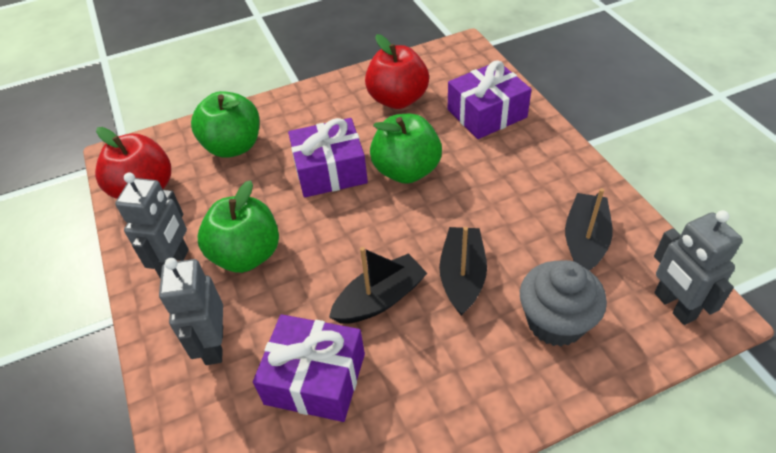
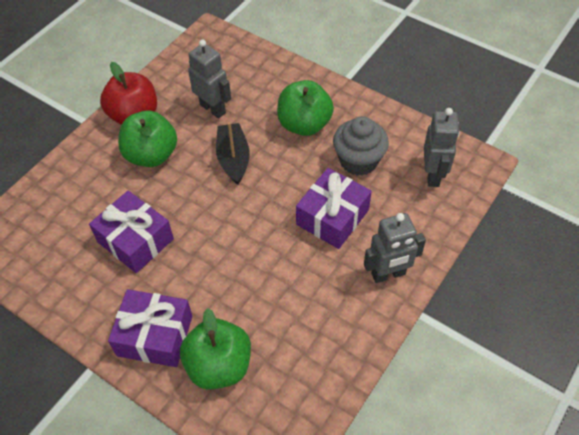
black boat: 3 -> 1
red apple: 2 -> 1

